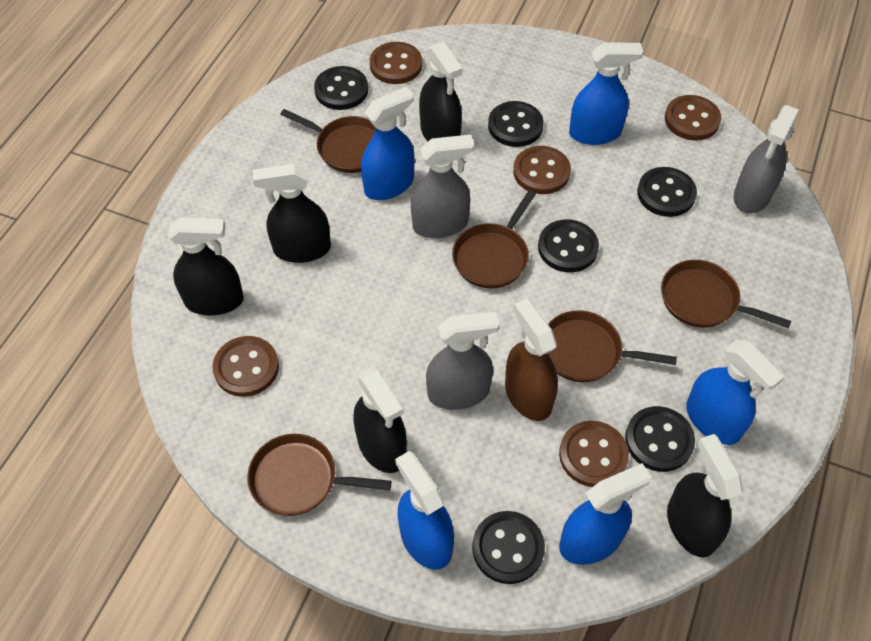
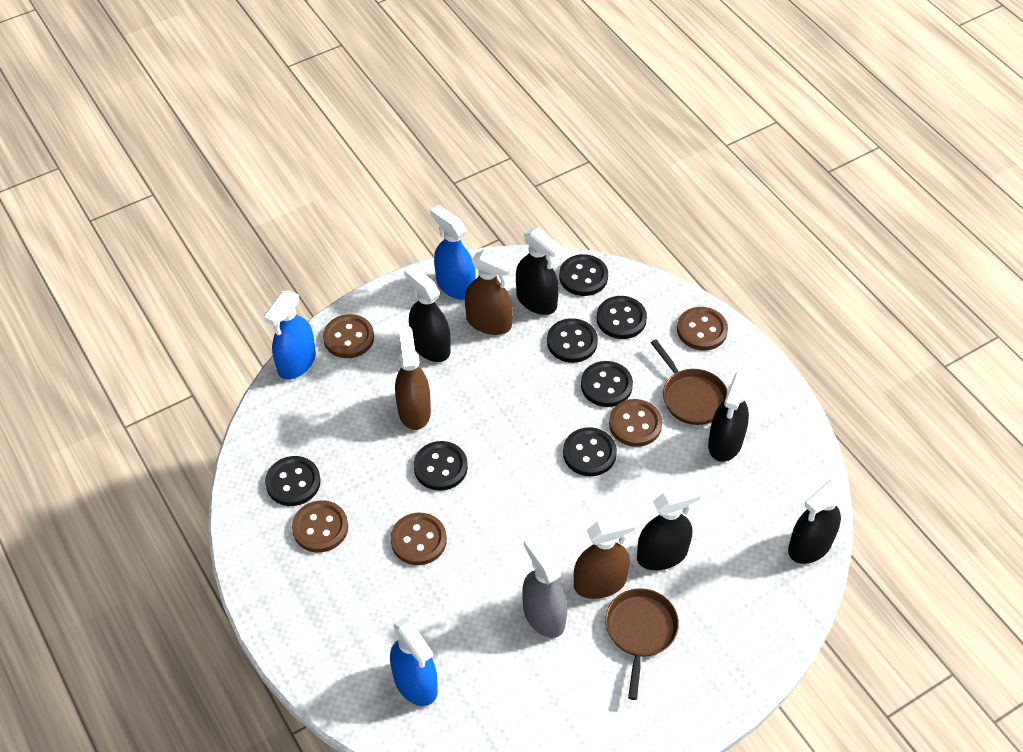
black button: 6 -> 7
blue spray bottle: 5 -> 3
brown pan: 5 -> 2
brown spray bottle: 1 -> 3
grey spray bottle: 3 -> 1

